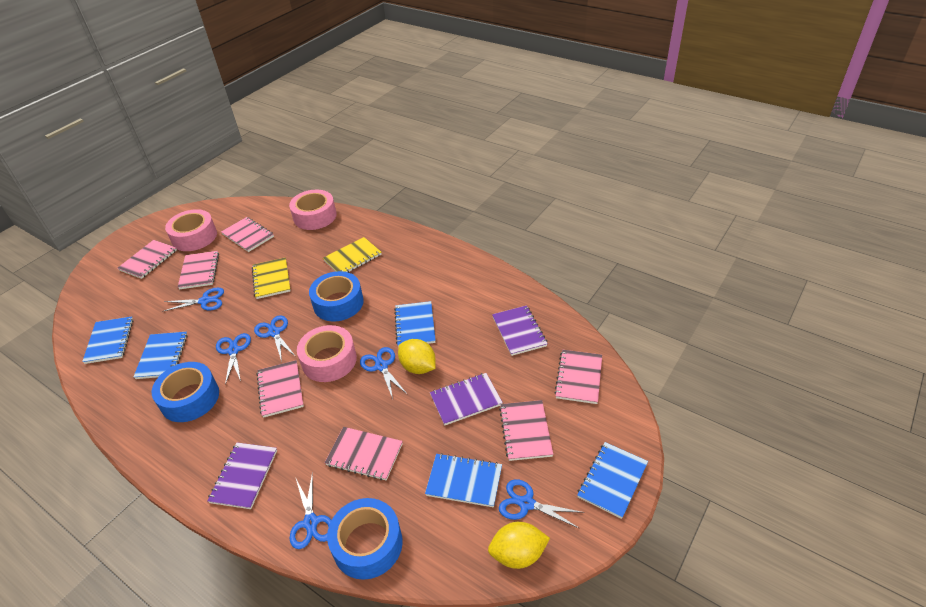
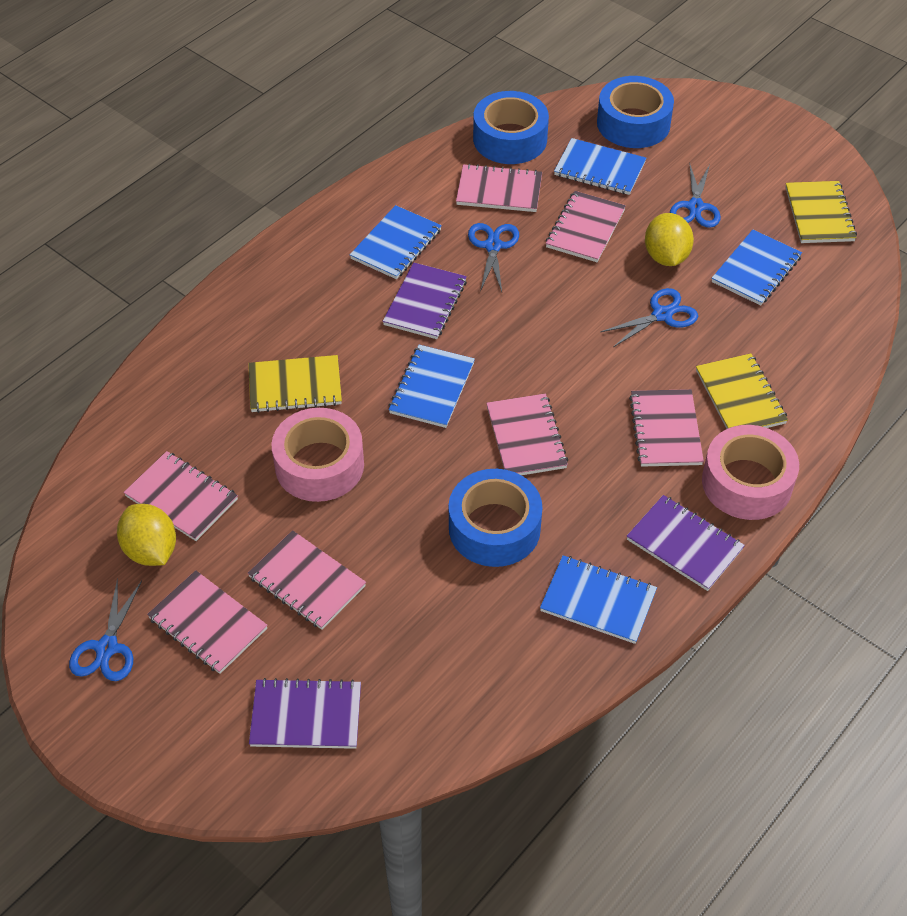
blue scissors: 6 -> 4
pink tape: 3 -> 2
yellow notebook: 2 -> 3

